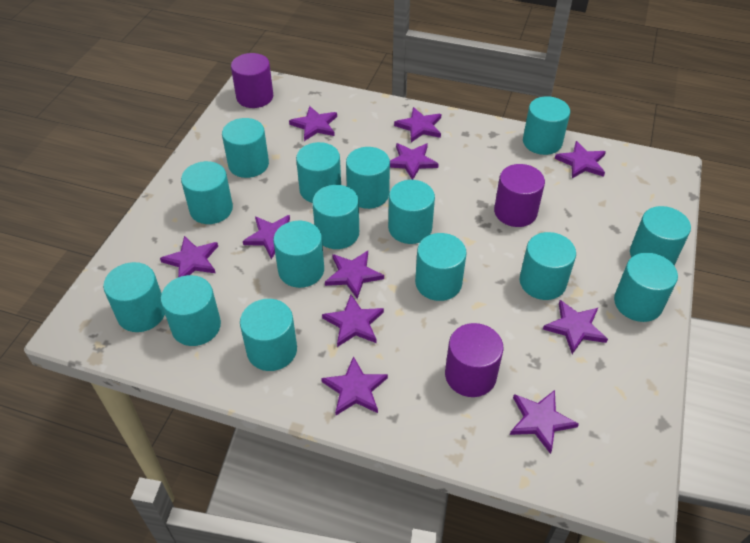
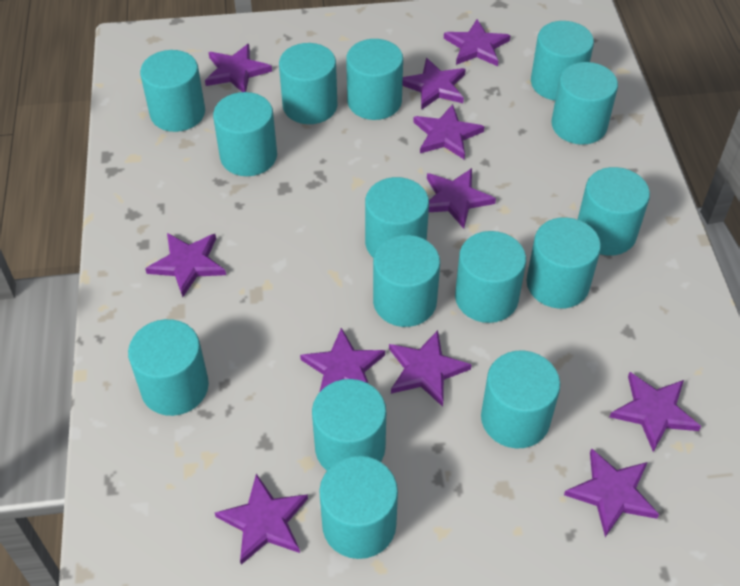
purple cylinder: 3 -> 0

